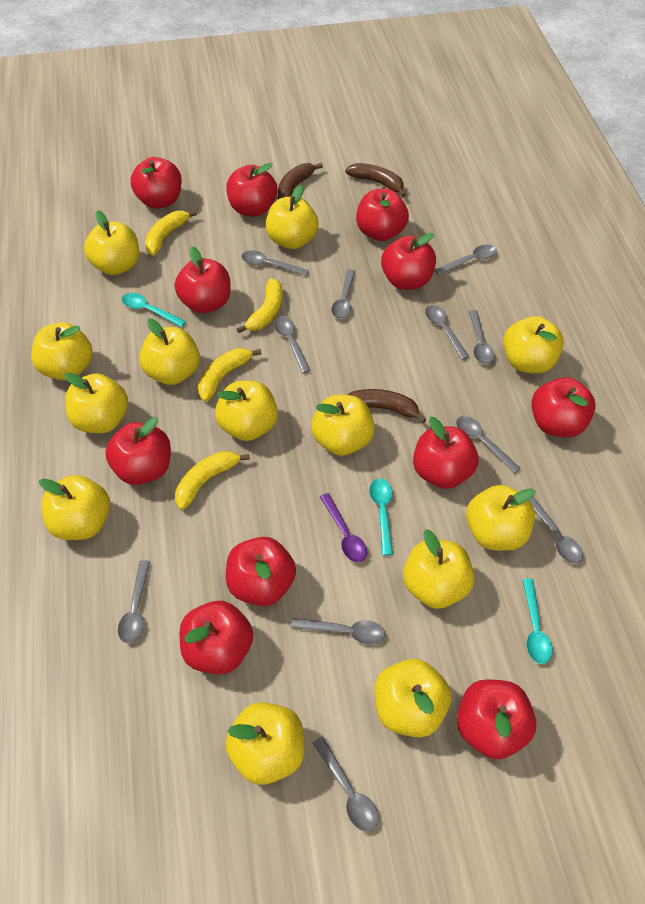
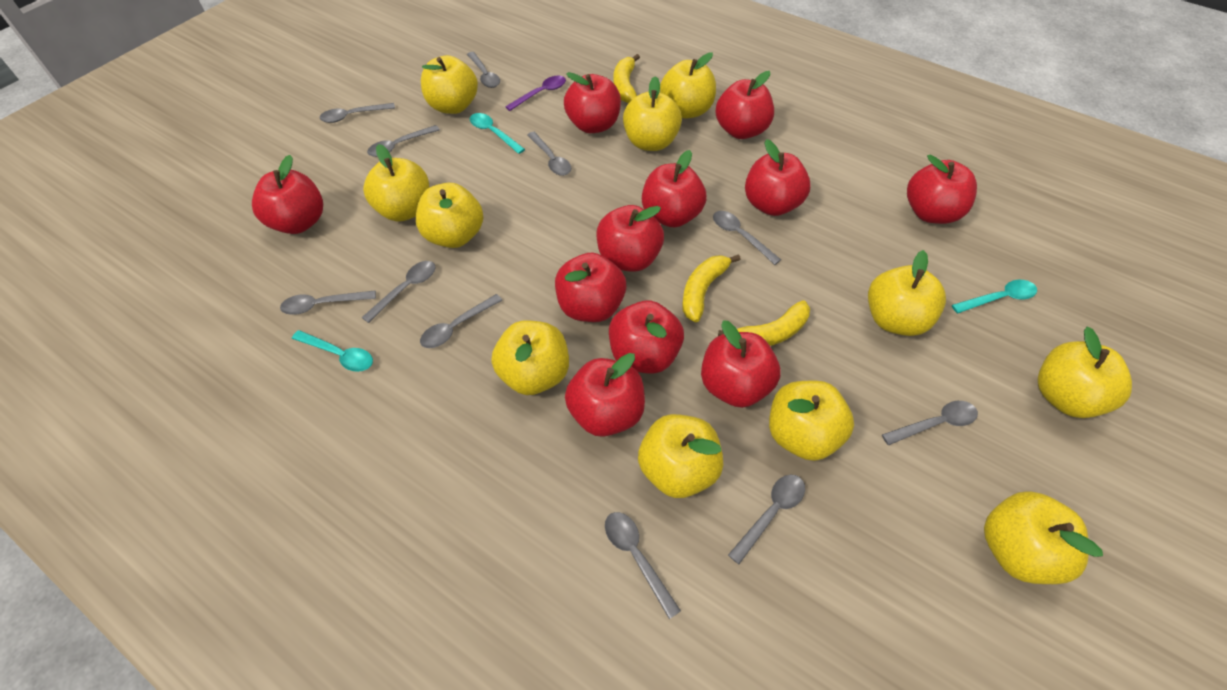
brown banana: 3 -> 0
yellow apple: 13 -> 11
yellow banana: 4 -> 3

